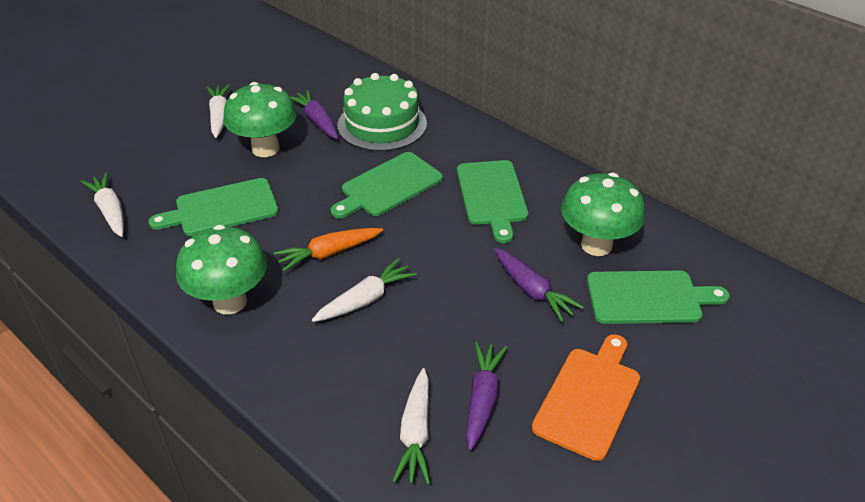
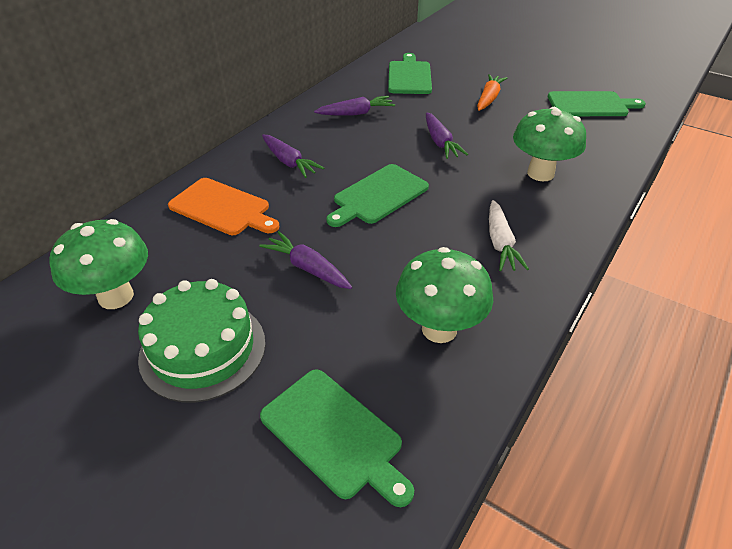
purple carrot: 3 -> 4
white carrot: 4 -> 1

